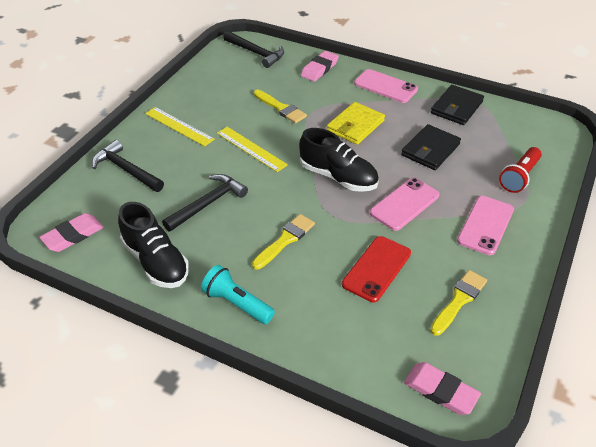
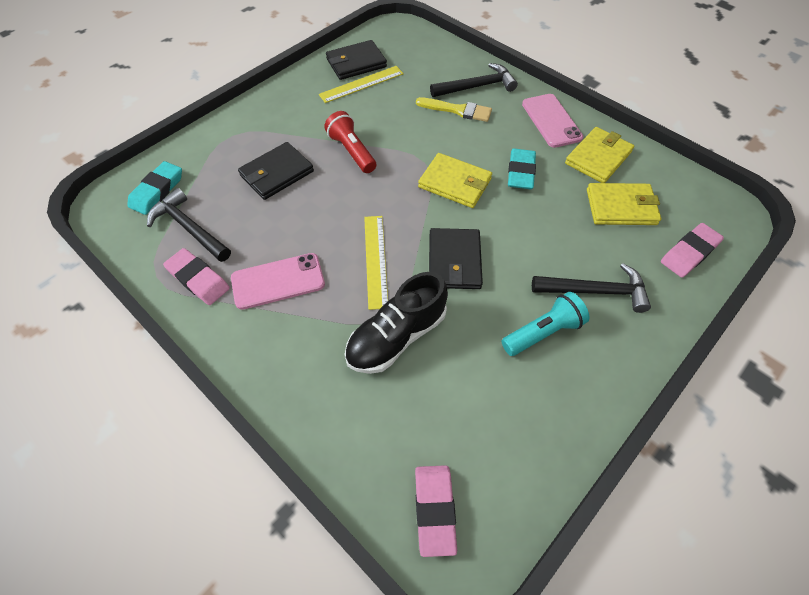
black shoe: 2 -> 1
black wallet: 2 -> 3
pink phone: 3 -> 2
red phone: 1 -> 0
turquoise eraser: 0 -> 2
yellow brush: 3 -> 1
yellow wallet: 1 -> 3

